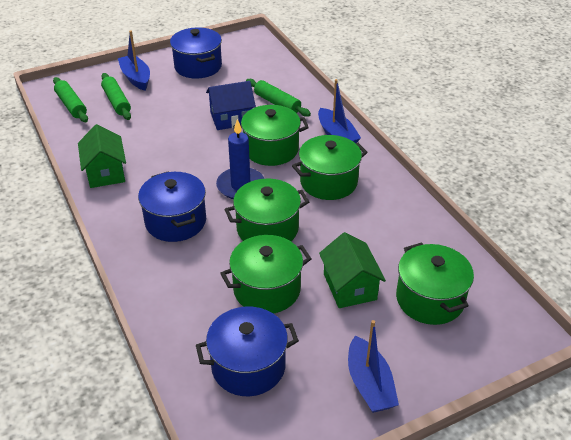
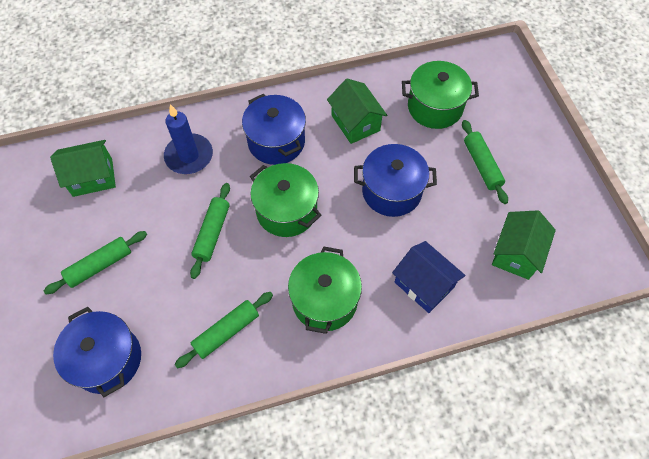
blue boat: 3 -> 0
green house: 2 -> 3
green pot: 5 -> 3
green rolling pin: 3 -> 4

